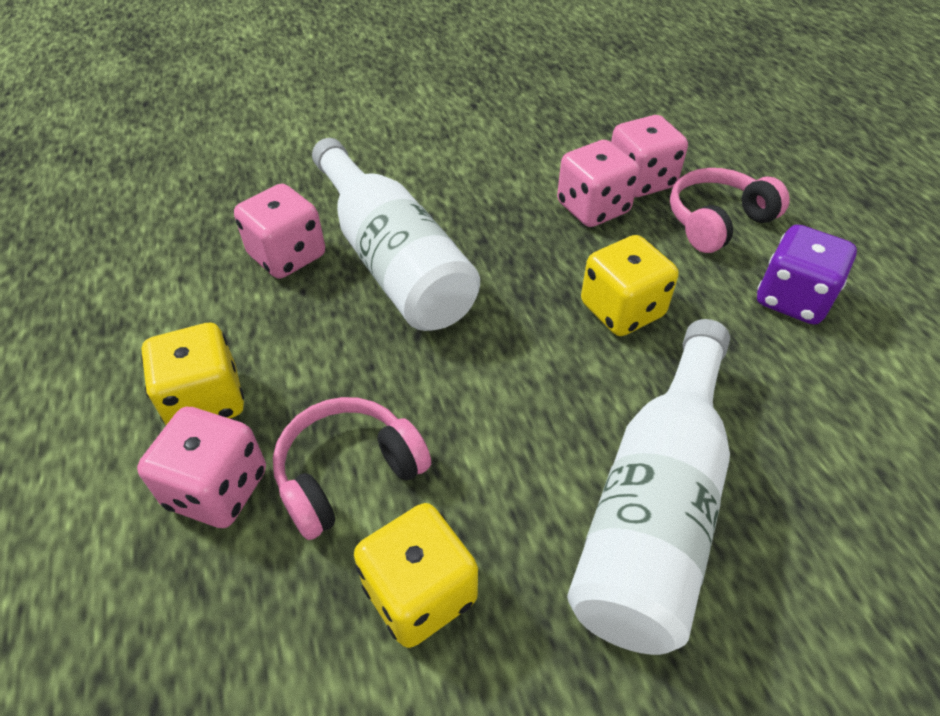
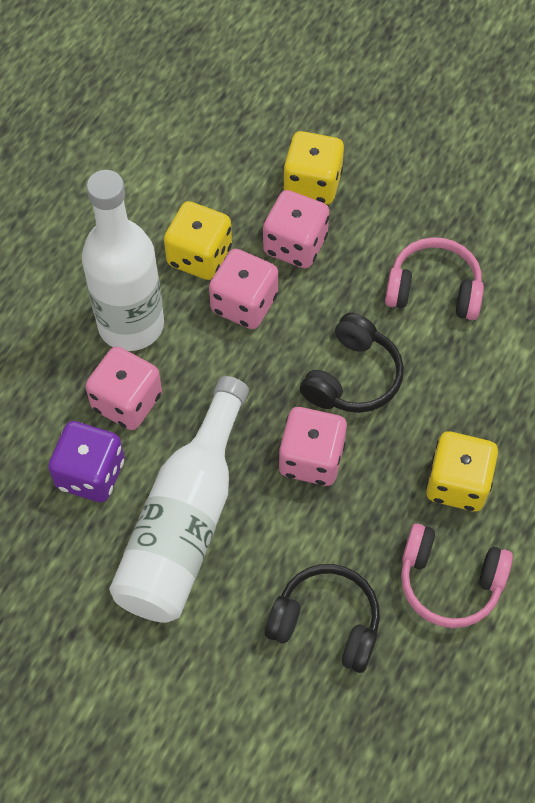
black headphones: 0 -> 2

